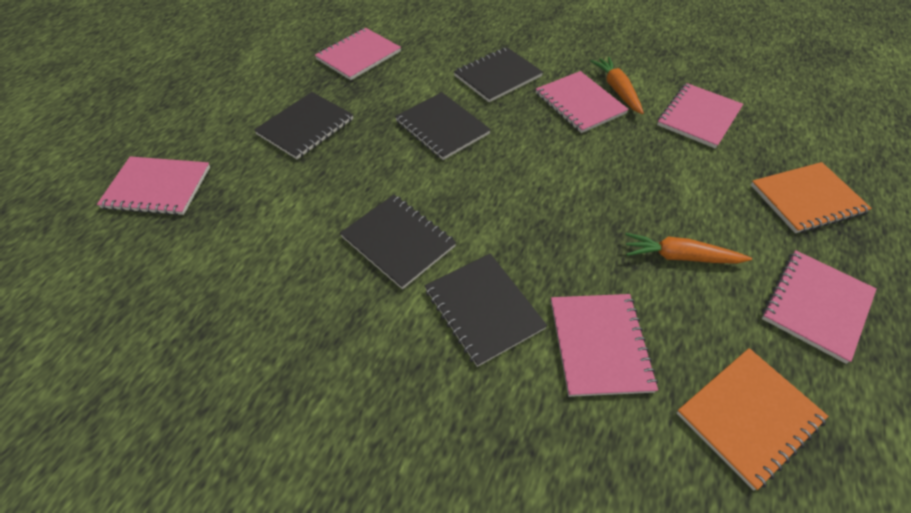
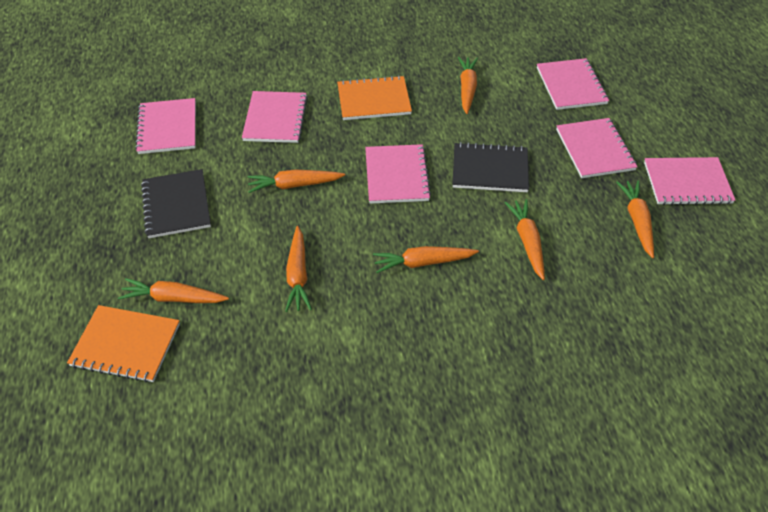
black notebook: 5 -> 2
orange carrot: 2 -> 7

